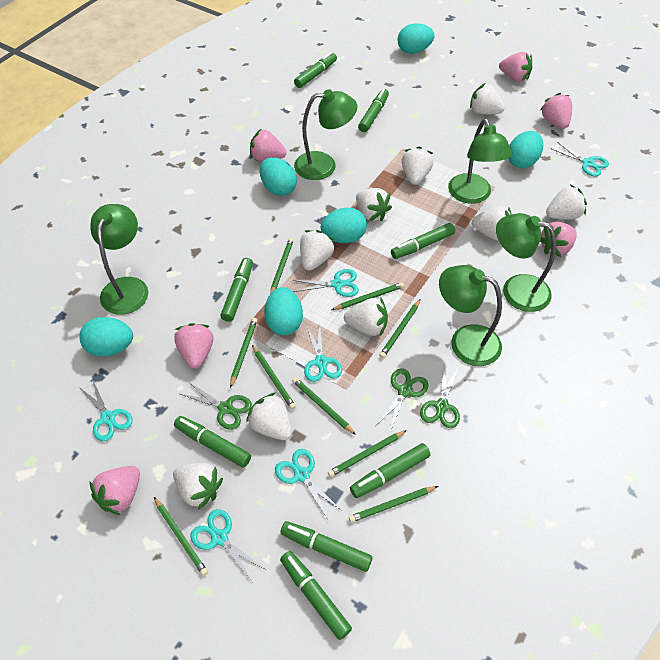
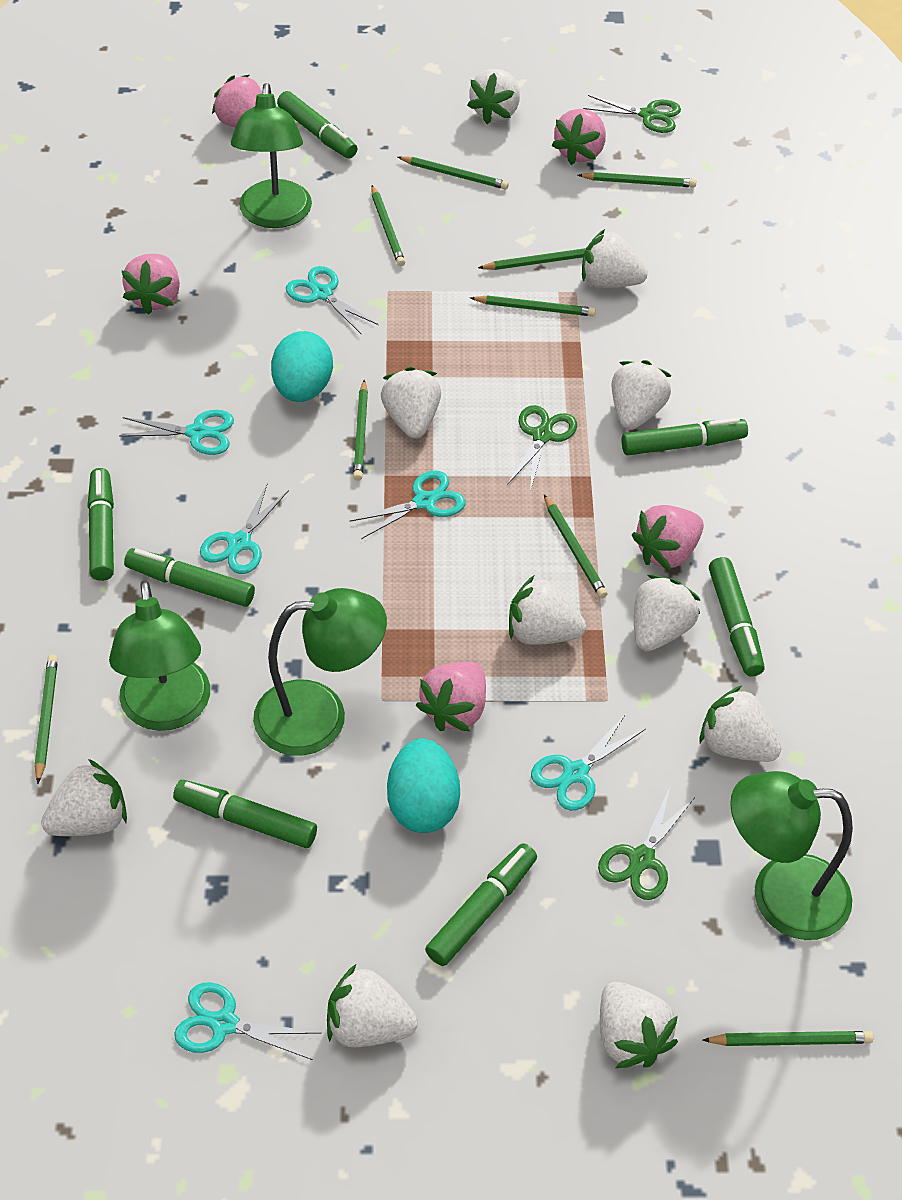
green lamp: 5 -> 4
green marker: 8 -> 7
pink strawberry: 6 -> 5
turquoise egg: 6 -> 2
white strawberry: 9 -> 10

